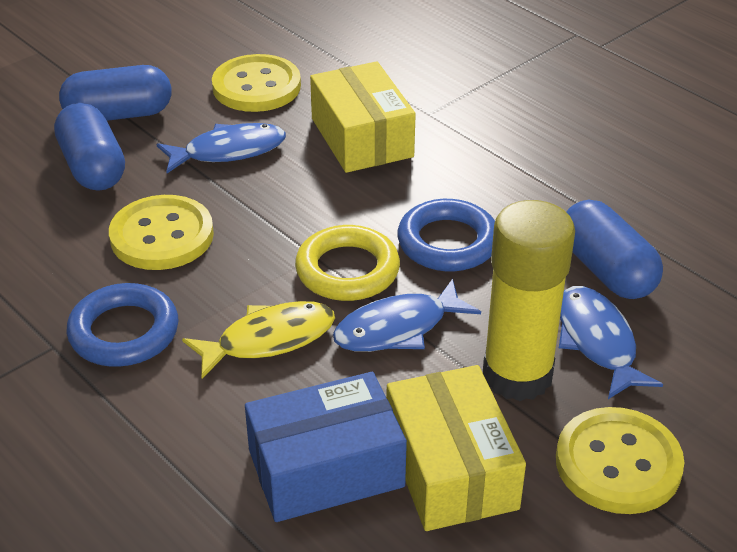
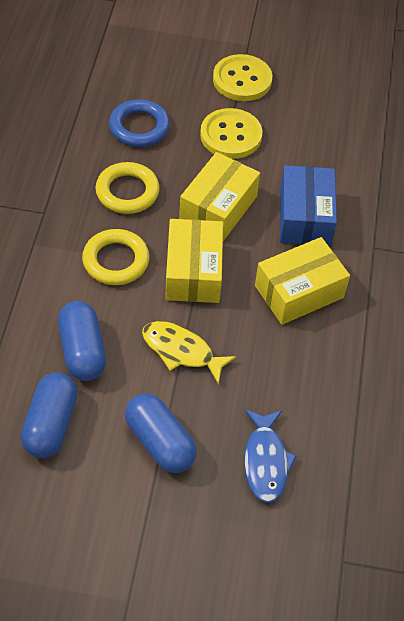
blue fish: 3 -> 1
blue ring: 2 -> 1
yellow box: 2 -> 3
yellow button: 3 -> 2
yellow glue stick: 1 -> 0
yellow ring: 1 -> 2

